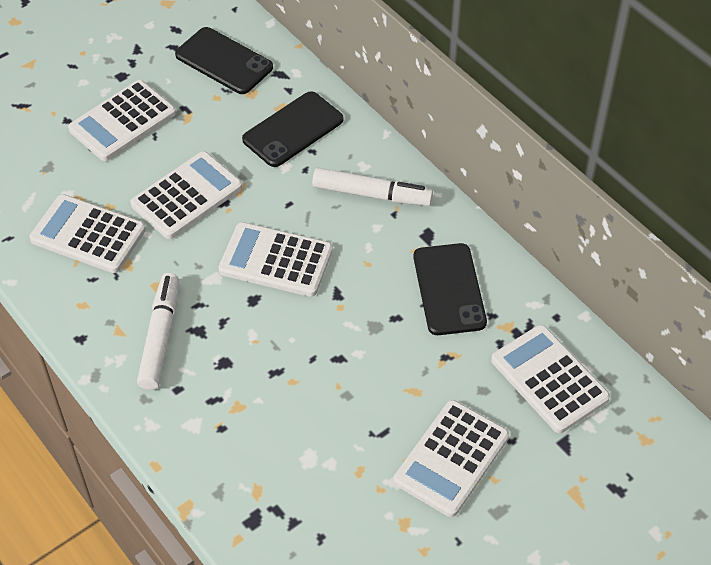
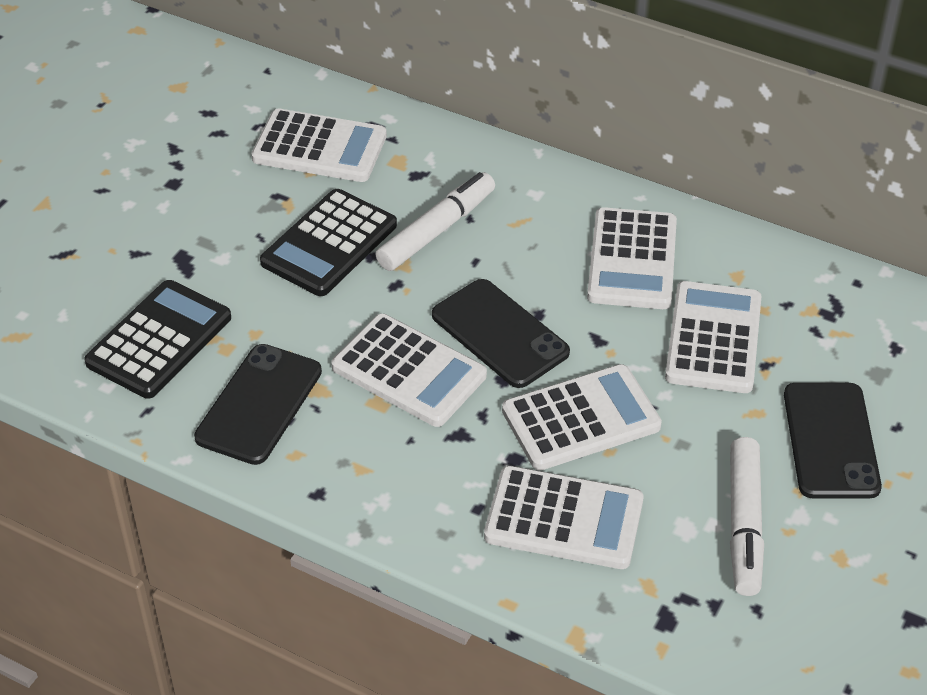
black calculator: 0 -> 2

